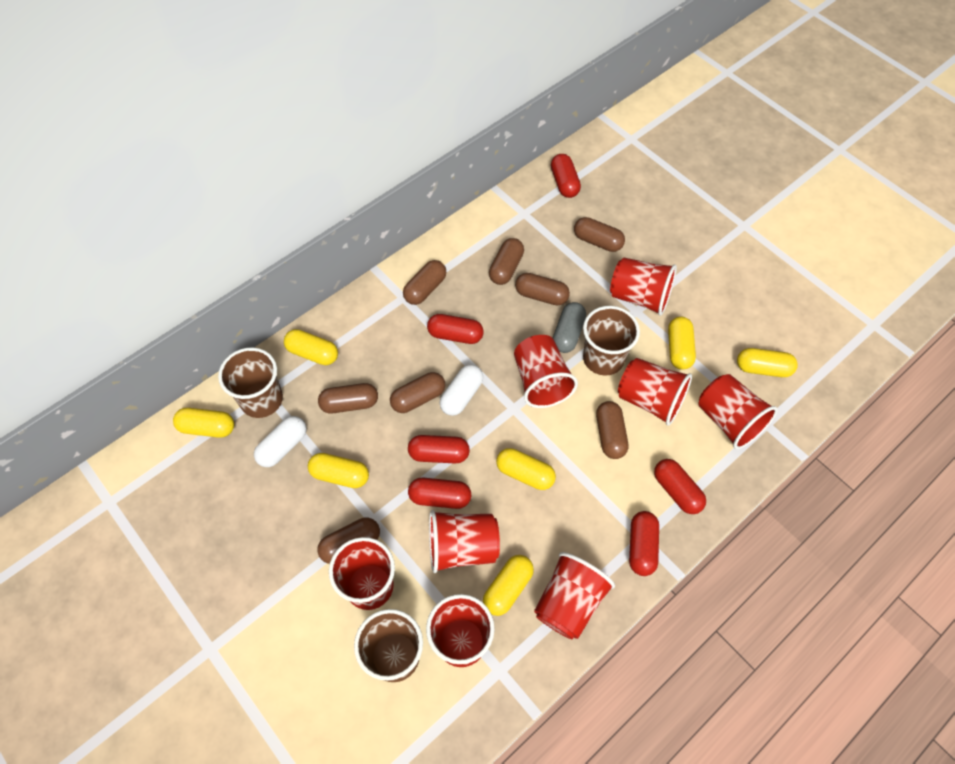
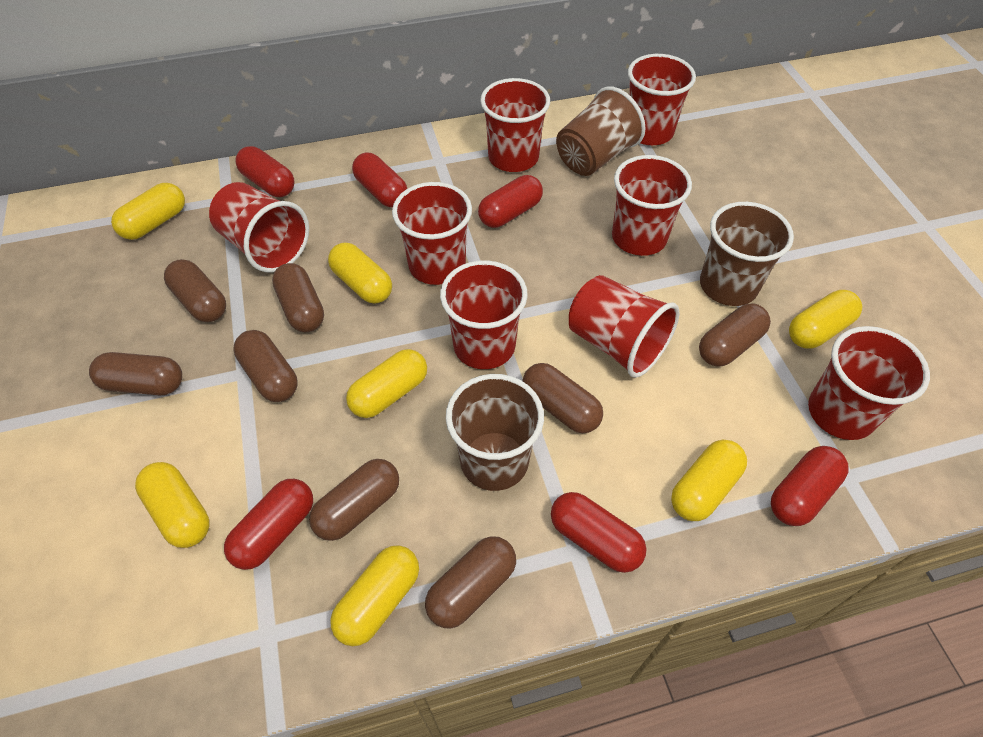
grey capsule: 1 -> 0
white capsule: 2 -> 0

